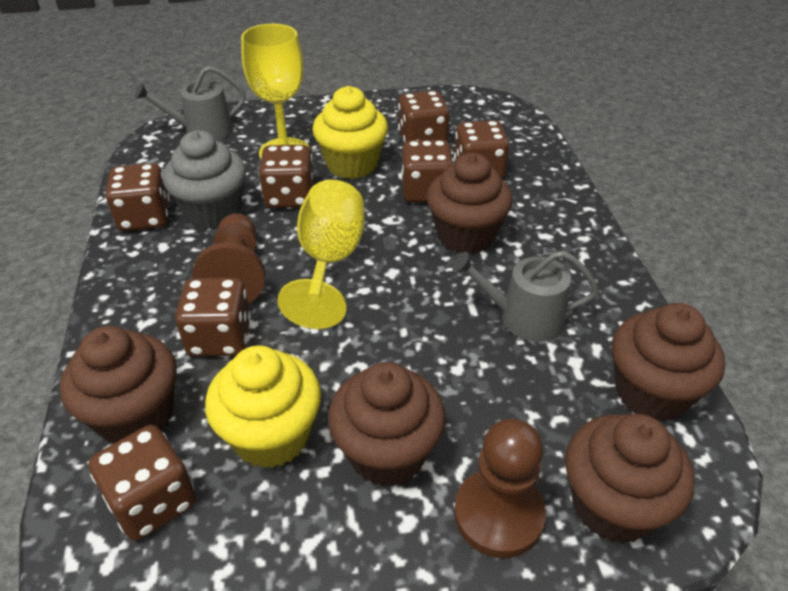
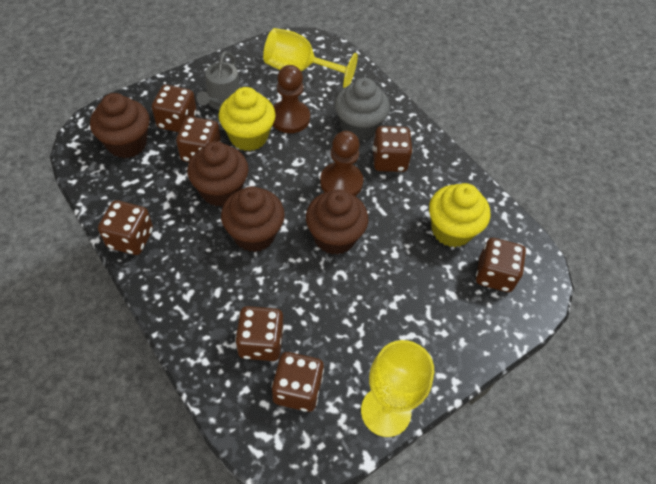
brown cupcake: 5 -> 4
grey watering can: 2 -> 1

